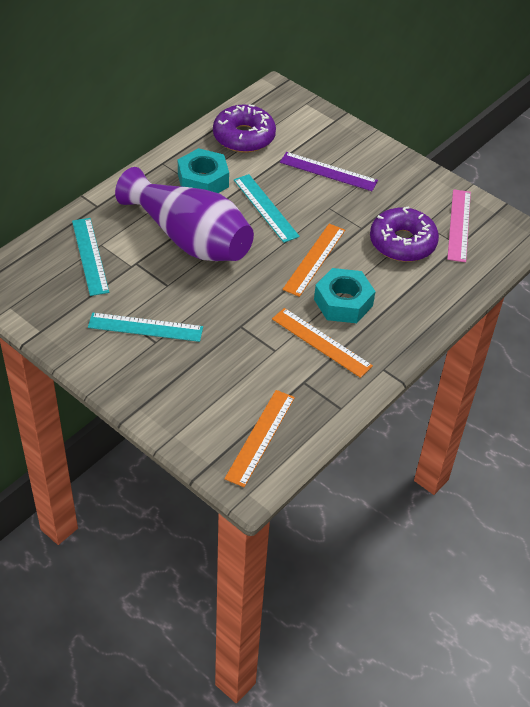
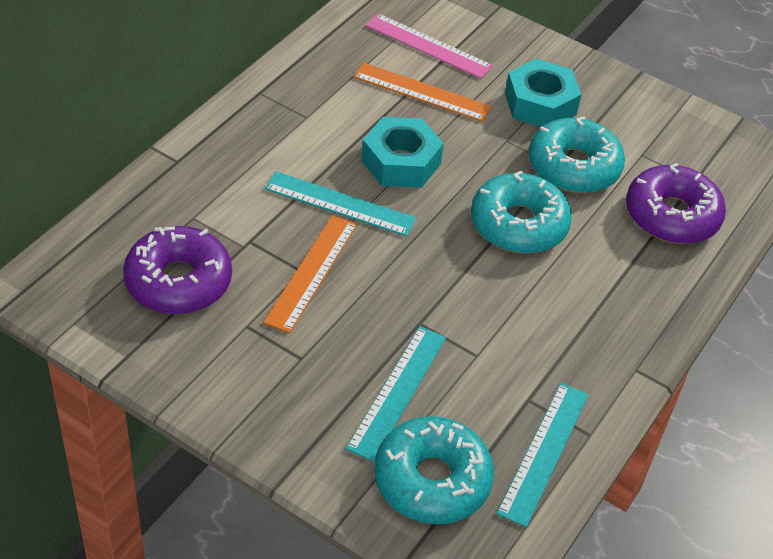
orange ruler: 3 -> 2
purple ruler: 1 -> 0
purple vase: 1 -> 0
turquoise donut: 0 -> 3

